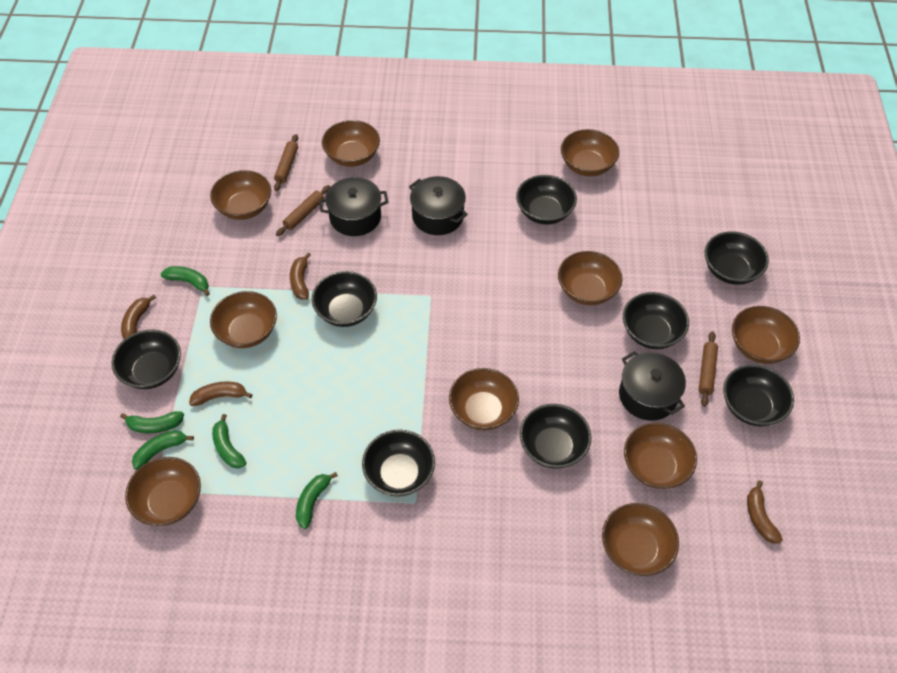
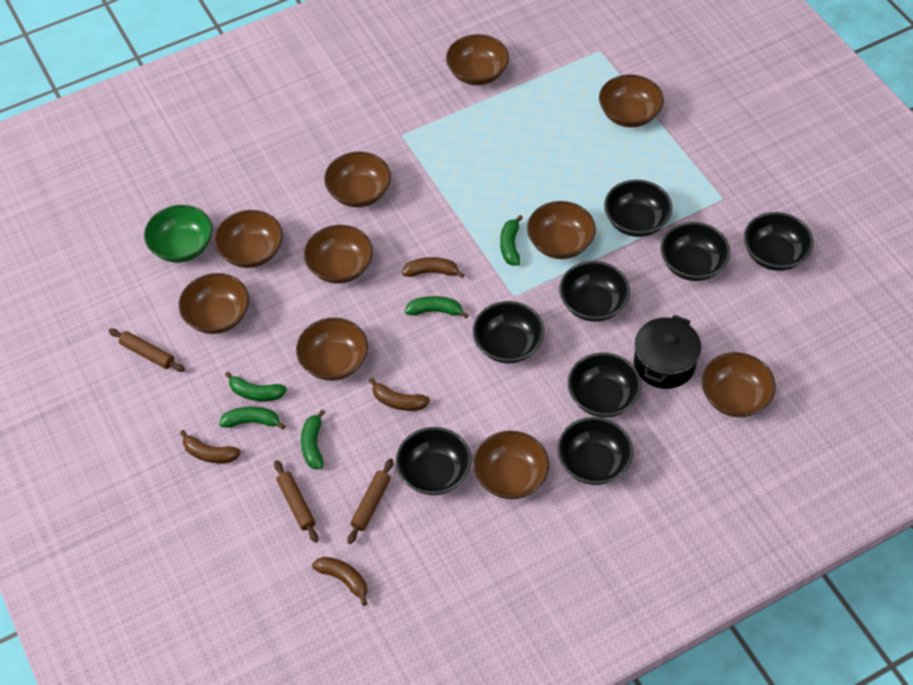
black pot: 3 -> 1
green bowl: 0 -> 1

